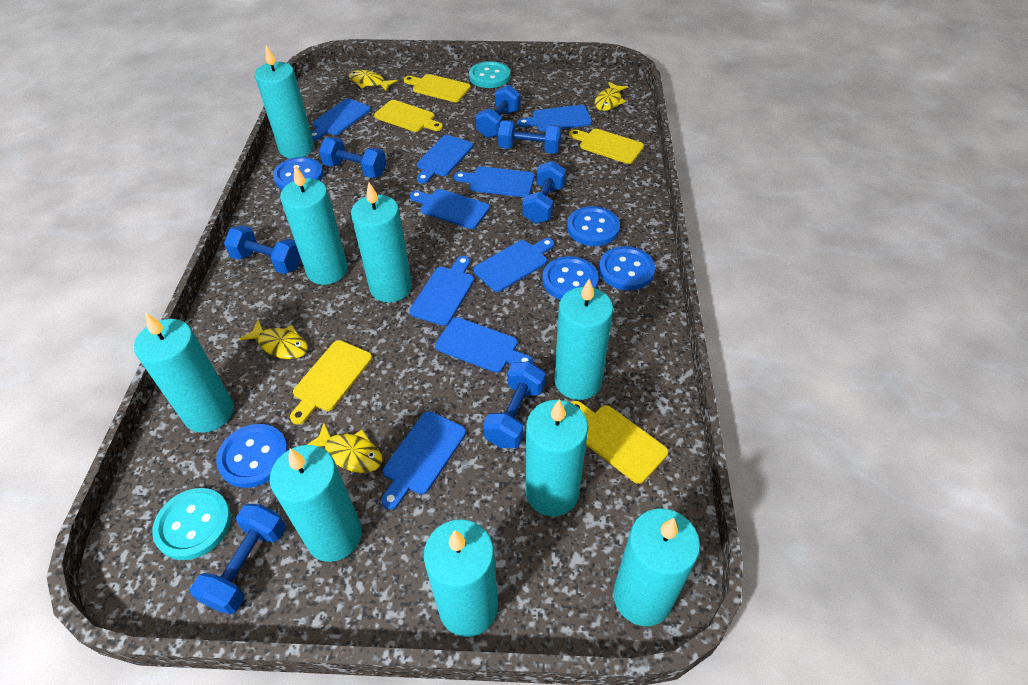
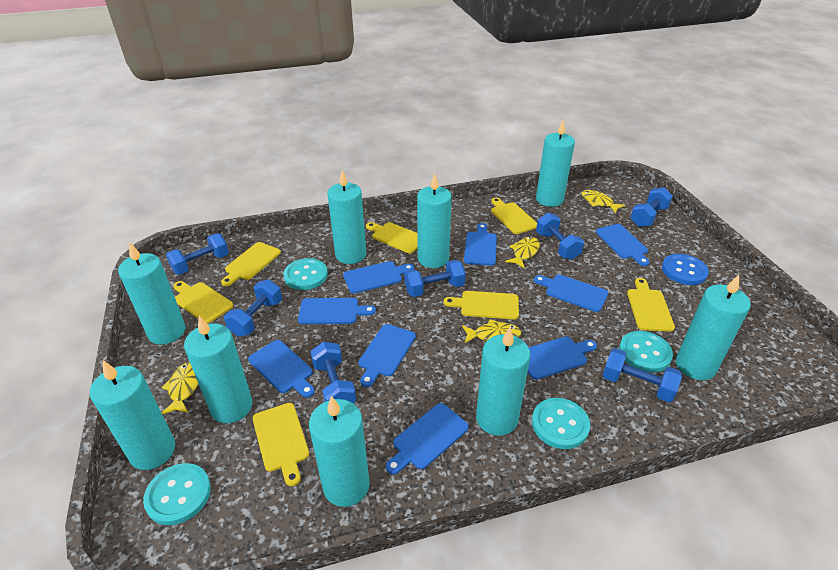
blue button: 5 -> 1
turquoise button: 2 -> 4
yellow cutting board: 5 -> 7

